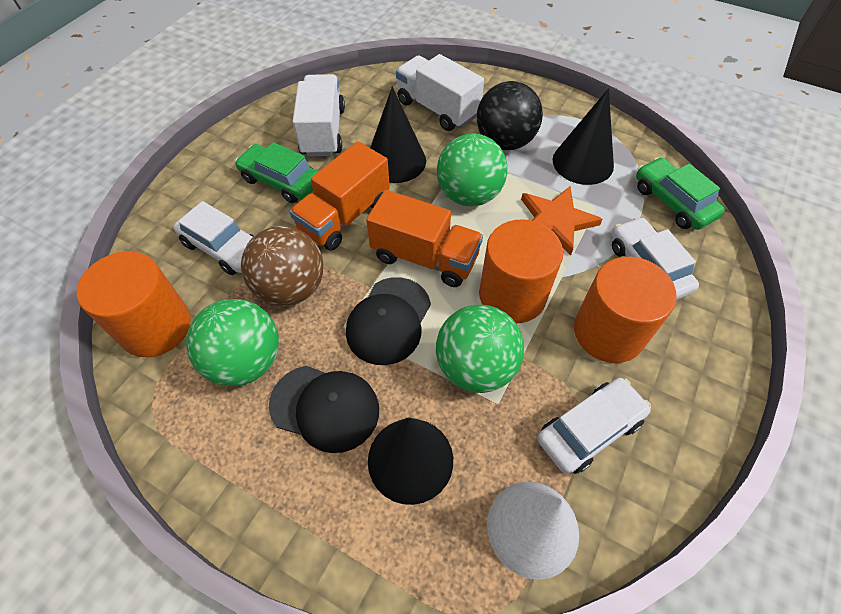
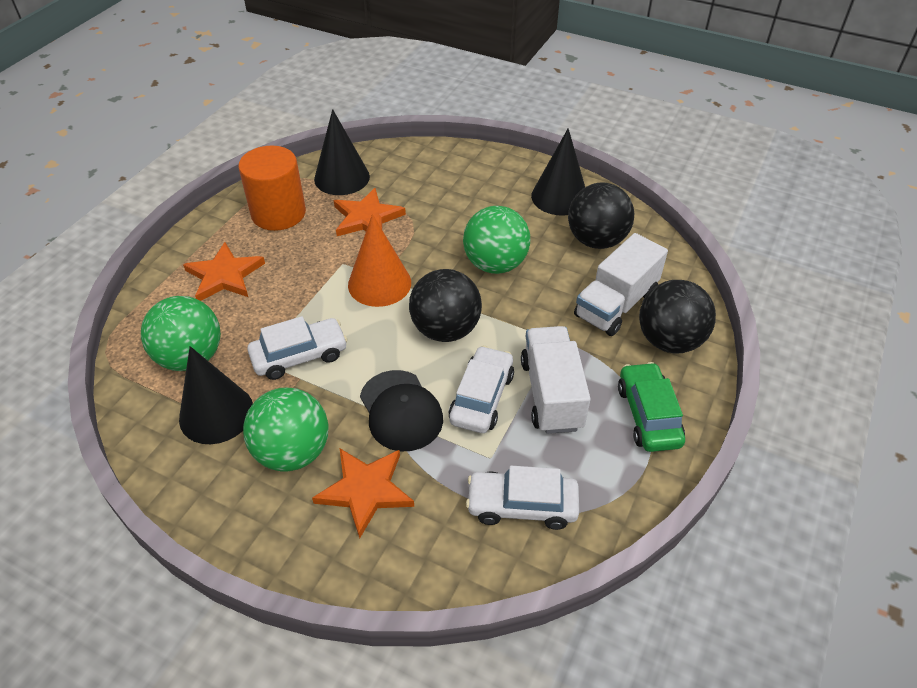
black ball: 1 -> 3
black cap: 2 -> 1
brown ball: 1 -> 0
green car: 2 -> 1
orange cone: 0 -> 1
orange cylinder: 3 -> 1
orange star: 1 -> 3
orange truck: 2 -> 0
white cone: 1 -> 0

